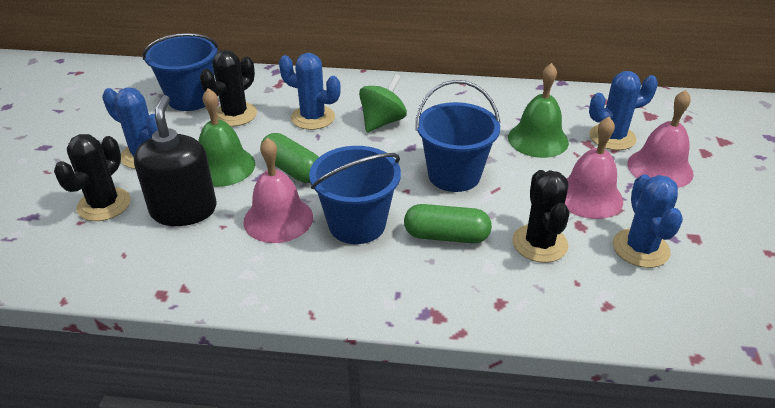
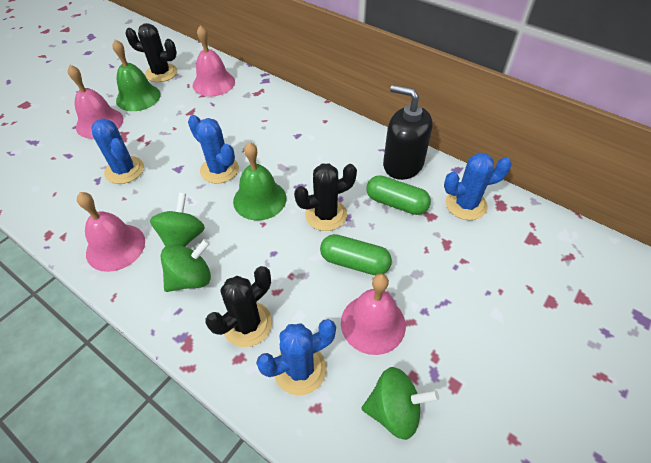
blue bucket: 3 -> 0
green spinning top: 1 -> 3
pink bell: 3 -> 4

